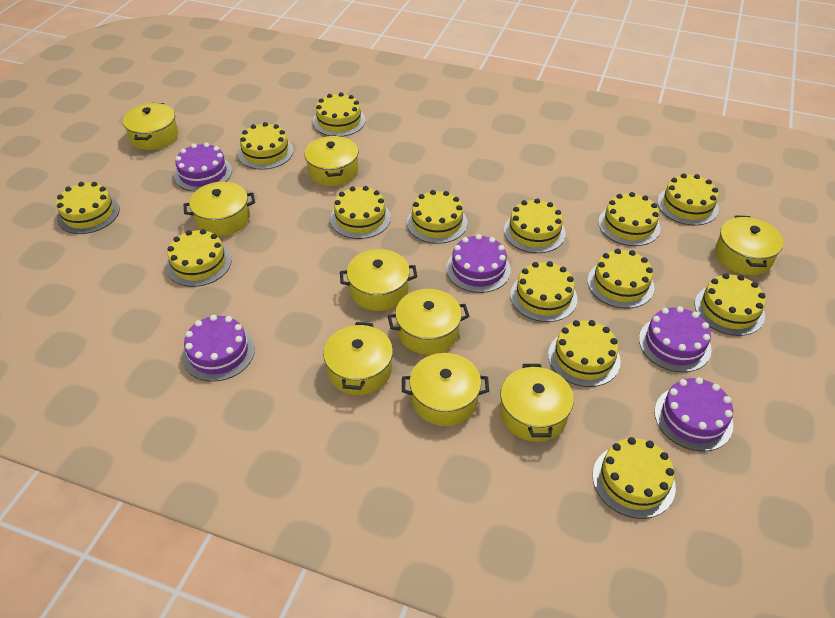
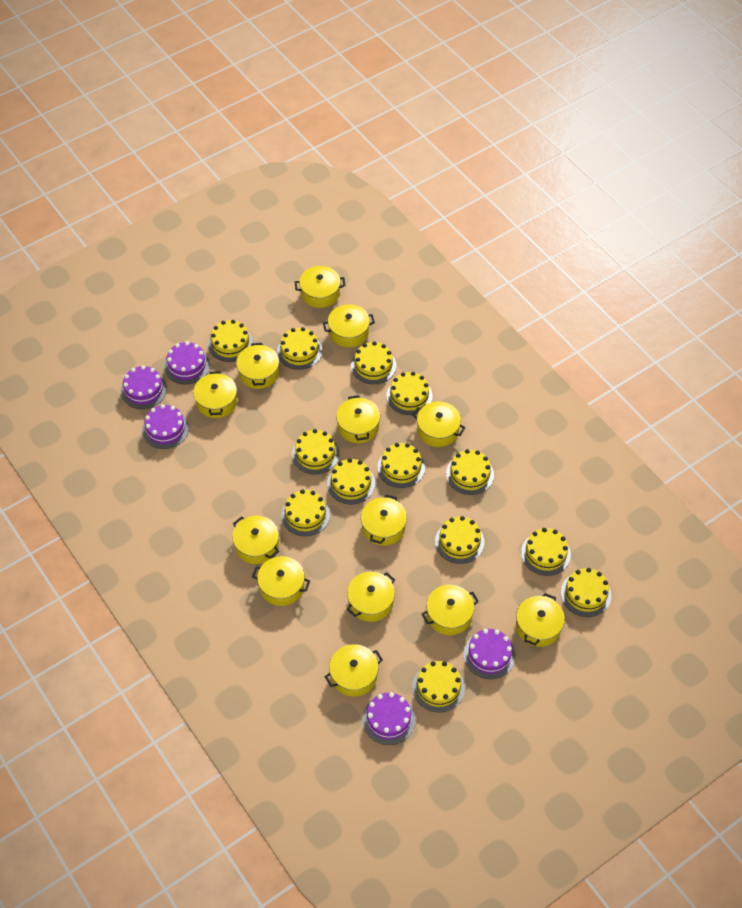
yellow cake: 14 -> 13
yellow pot: 9 -> 13

